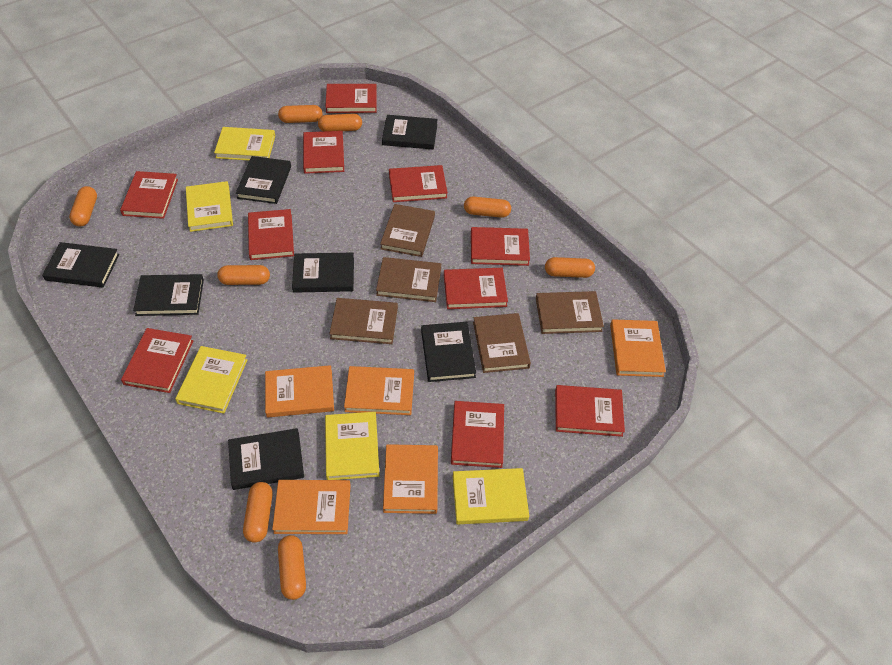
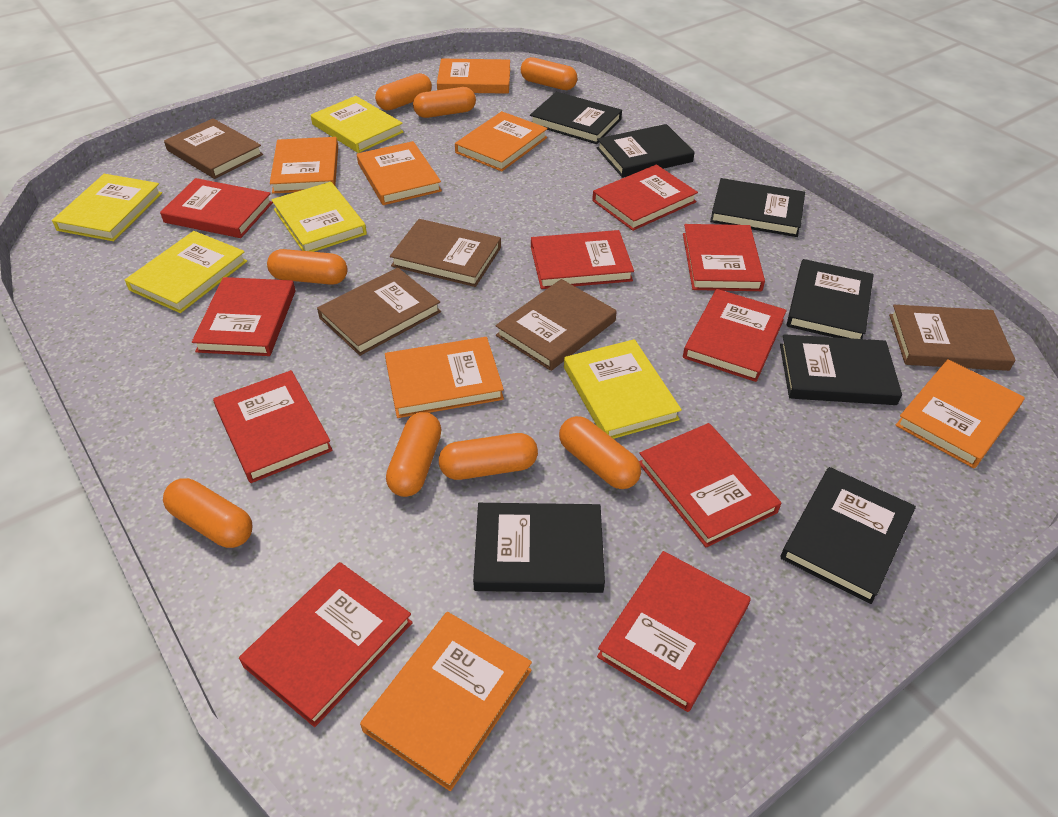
orange book: 5 -> 7

